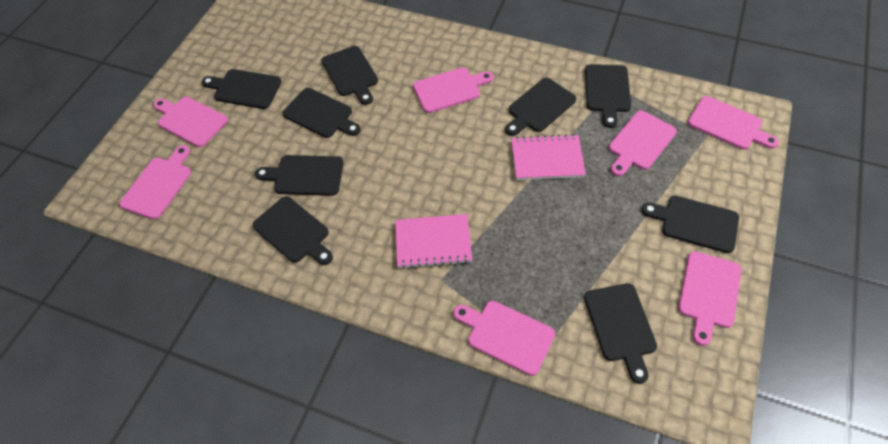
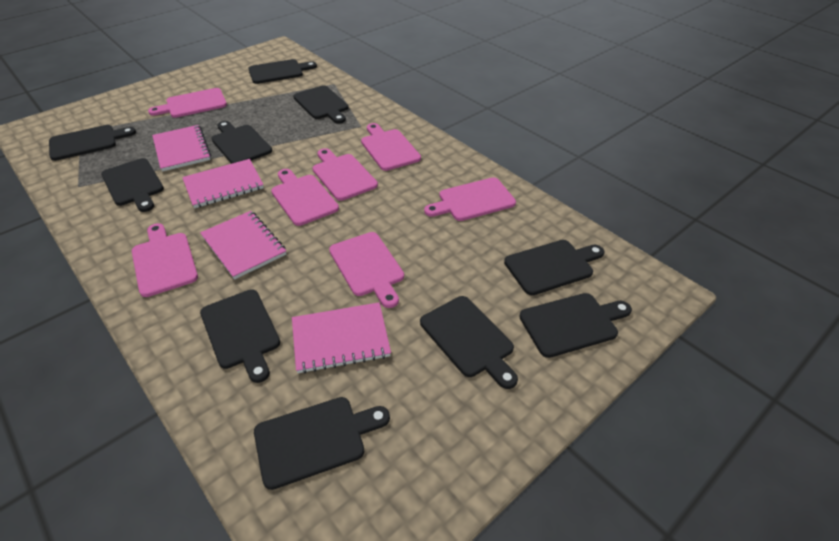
black cutting board: 9 -> 10
pink notebook: 2 -> 4

